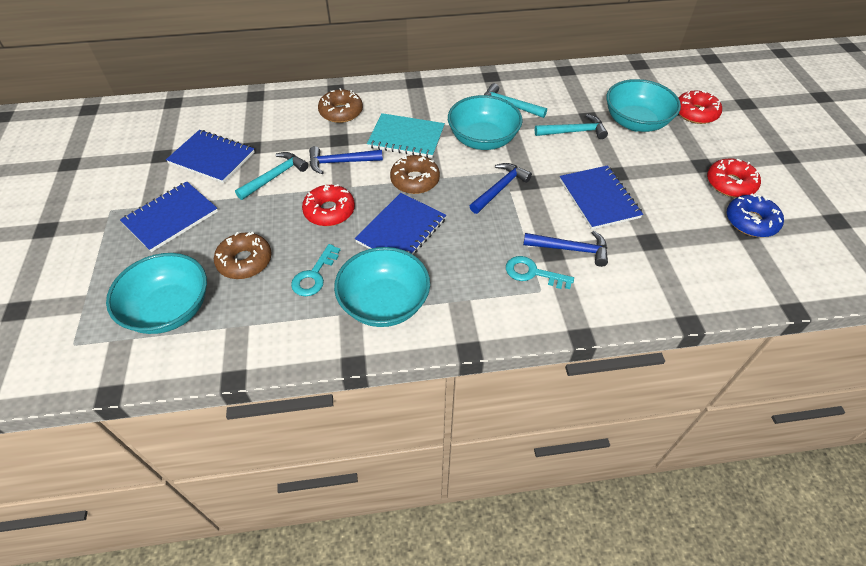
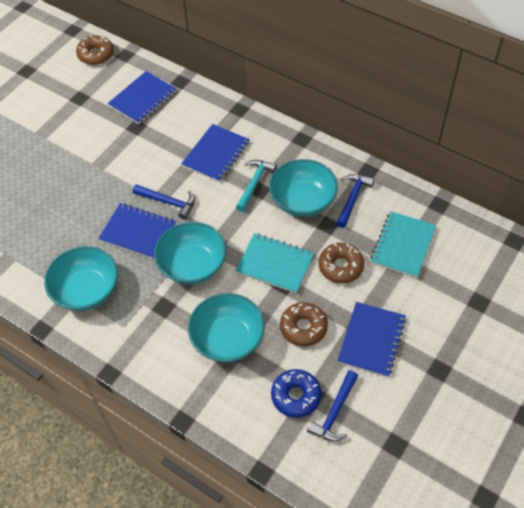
red donut: 3 -> 0
turquoise hammer: 3 -> 1
turquoise key: 2 -> 0
turquoise notebook: 1 -> 2

